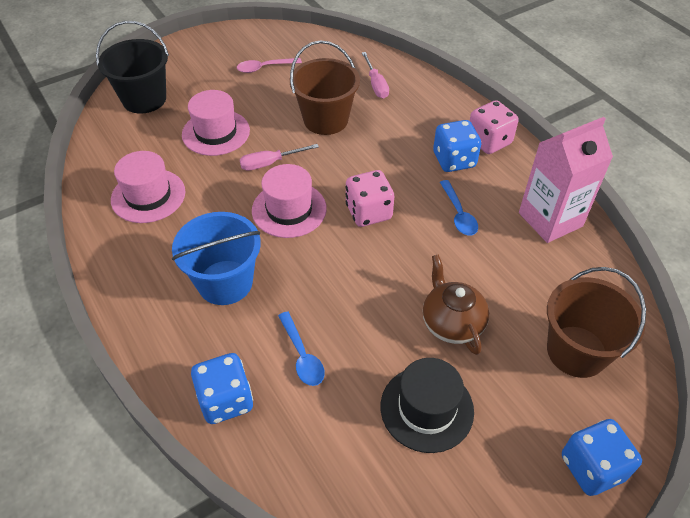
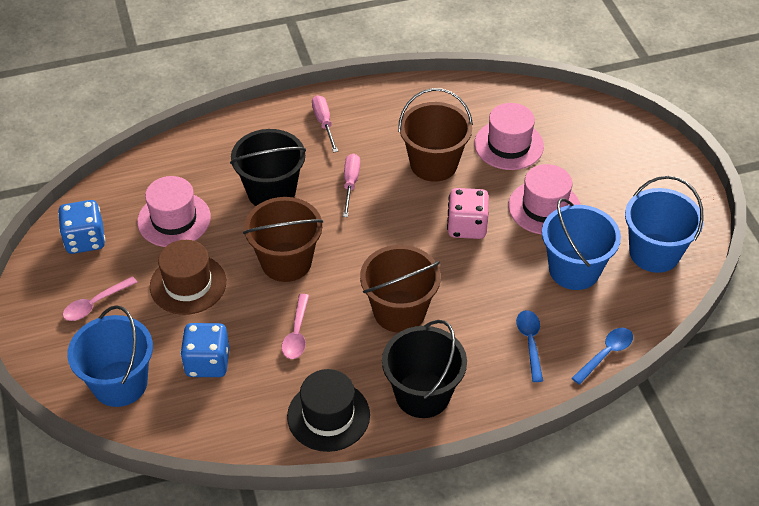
black bucket: 1 -> 2
blue bucket: 1 -> 3
blue dice: 3 -> 2
brown bucket: 2 -> 3
brown hat: 0 -> 1
brown teapot: 1 -> 0
pink carton: 1 -> 0
pink dice: 2 -> 1
pink spoon: 1 -> 2

